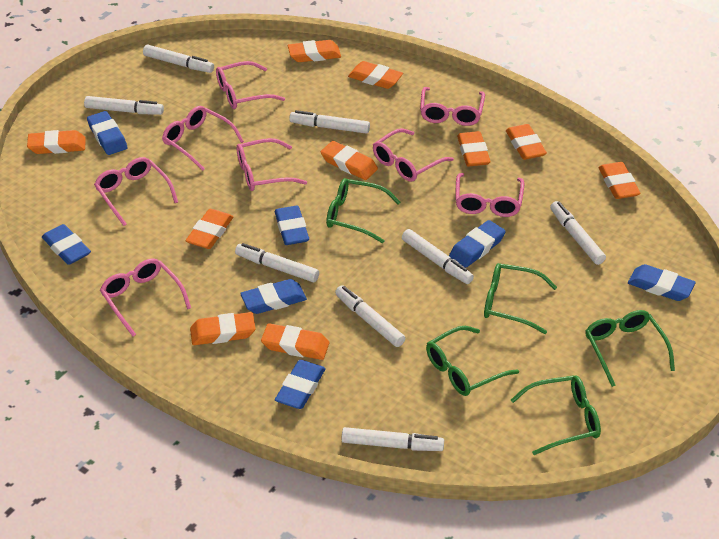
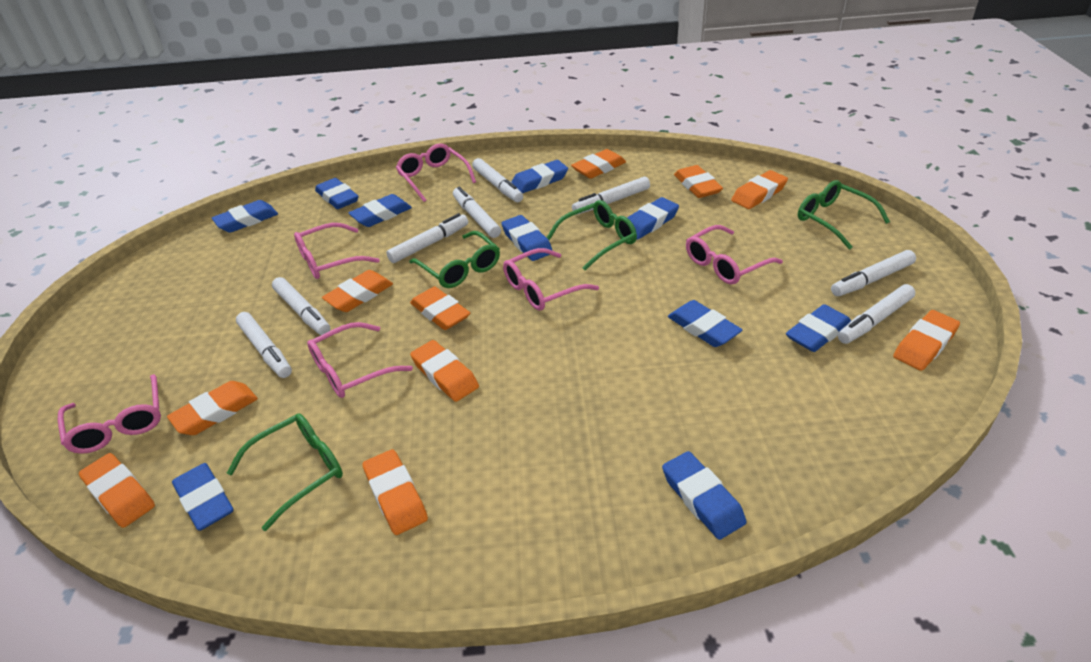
blue eraser: 7 -> 10
green glasses: 5 -> 4
pink glasses: 8 -> 6

